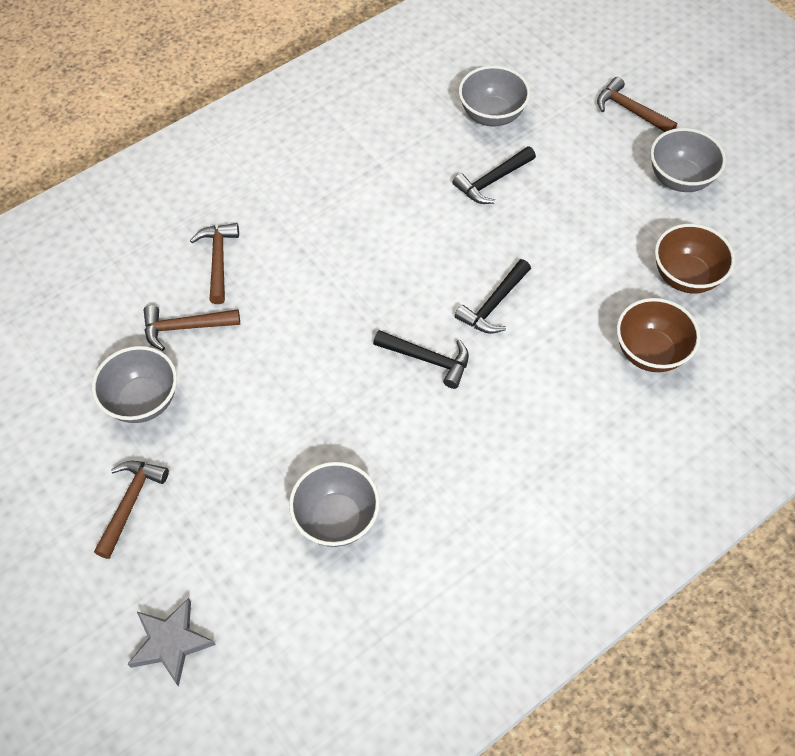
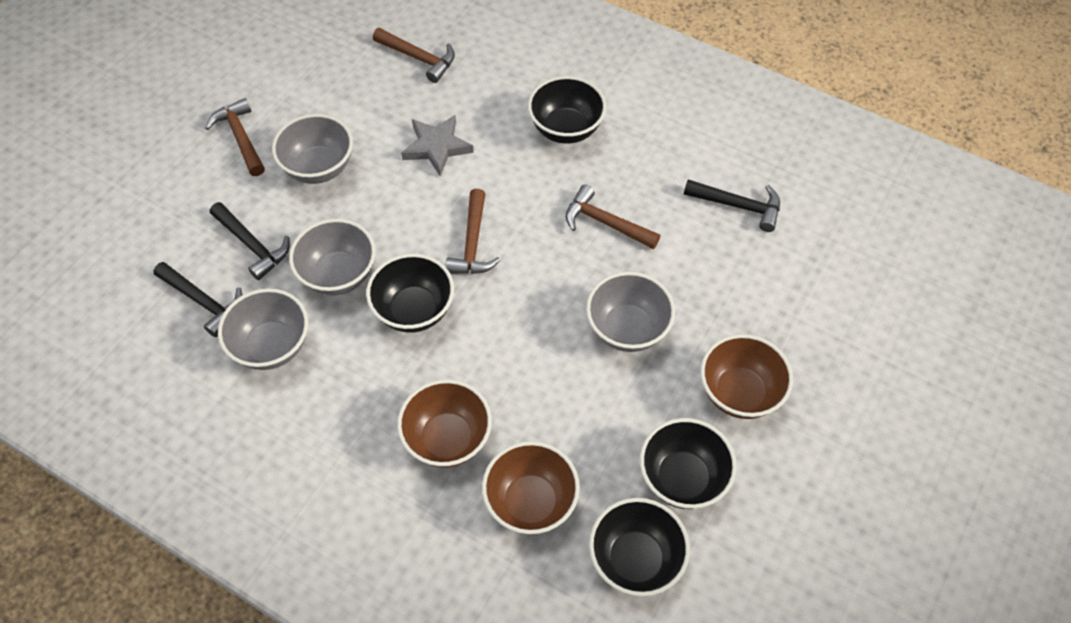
black bowl: 0 -> 4
brown bowl: 2 -> 3

